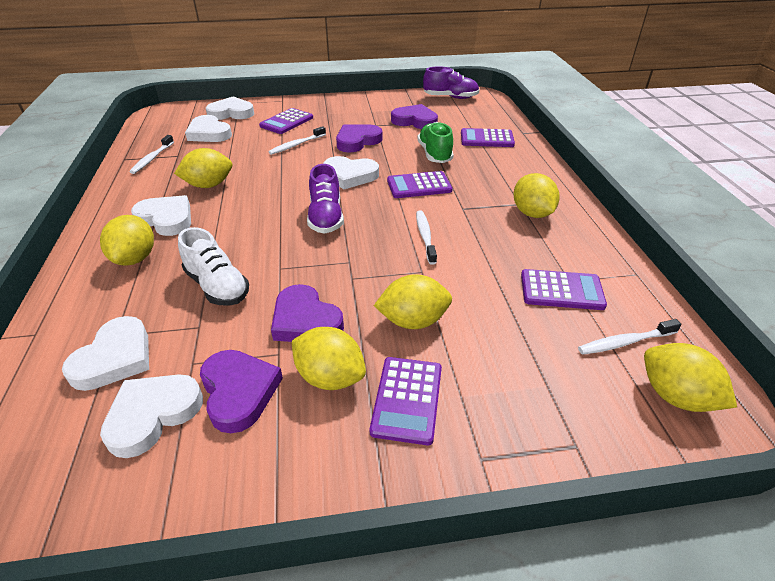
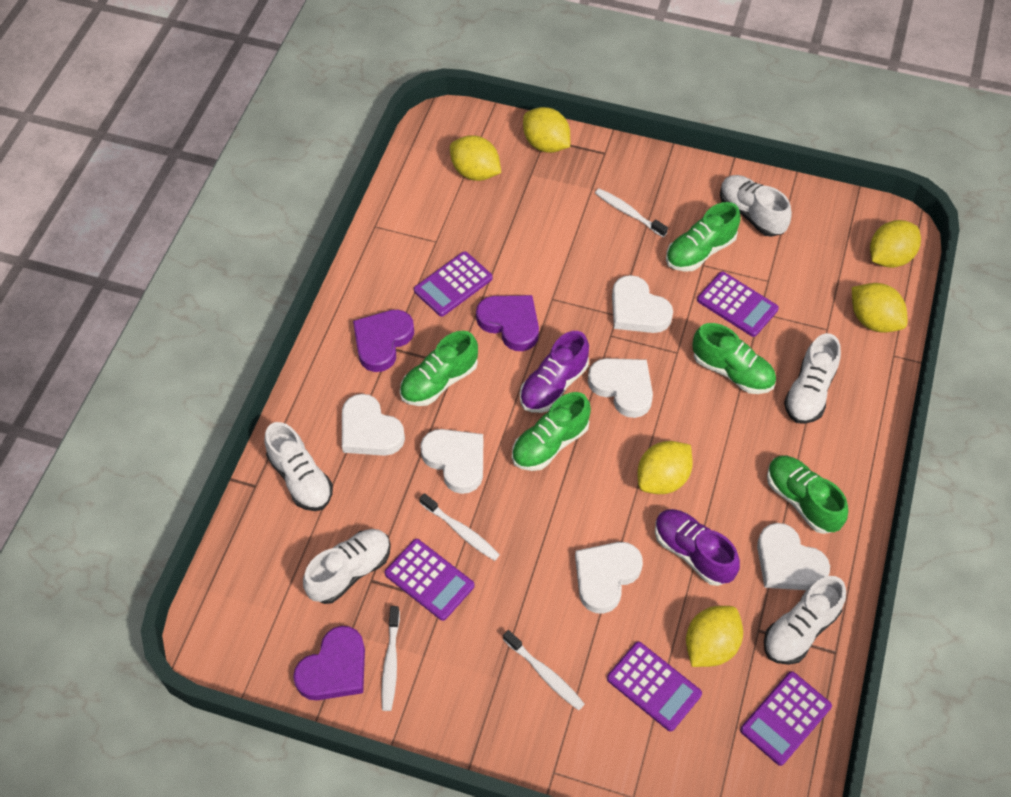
green shoe: 1 -> 5
purple heart: 4 -> 3
white shoe: 1 -> 5

